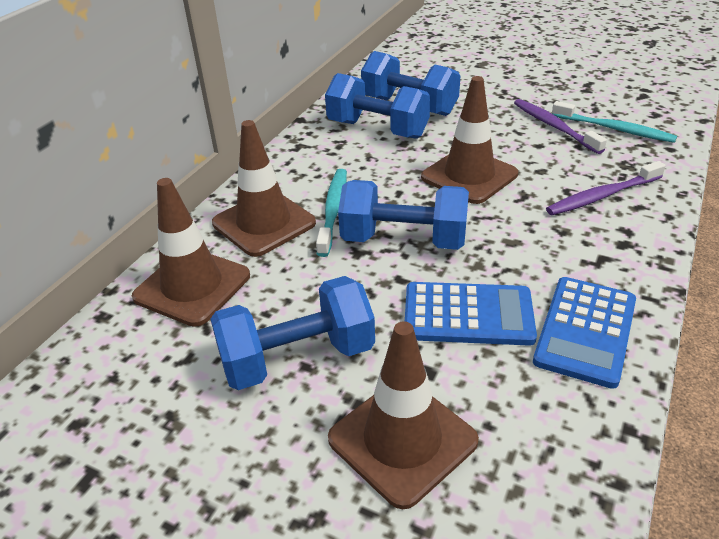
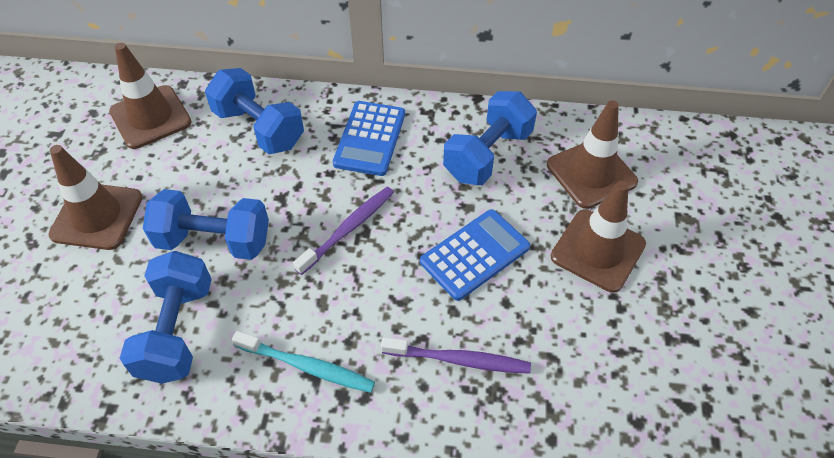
turquoise toothbrush: 2 -> 1

